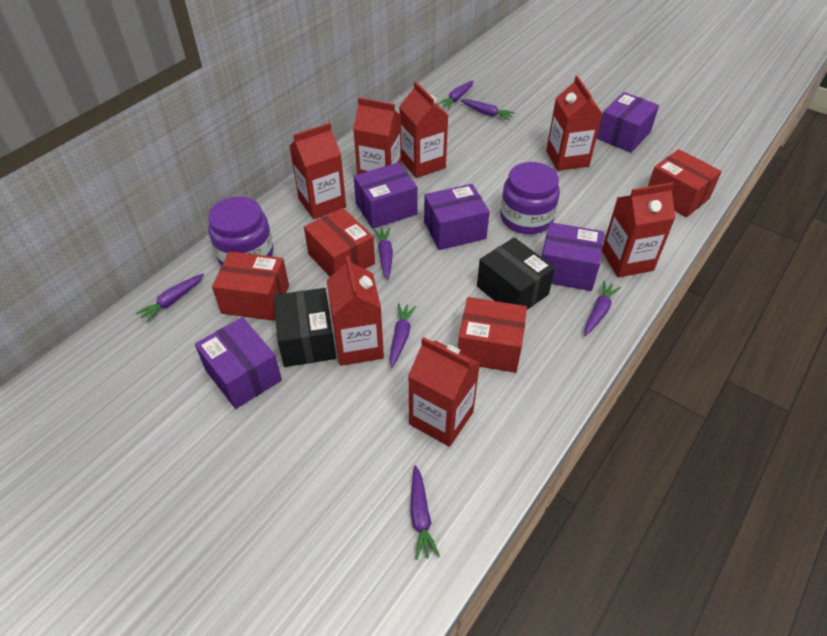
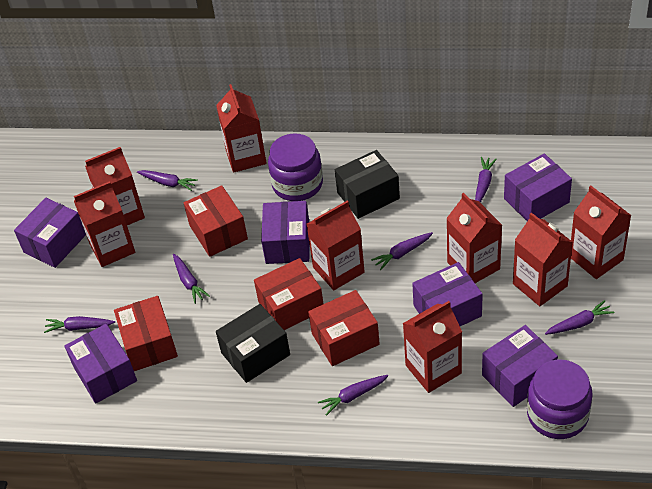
purple box: 5 -> 6
red carton: 7 -> 8

